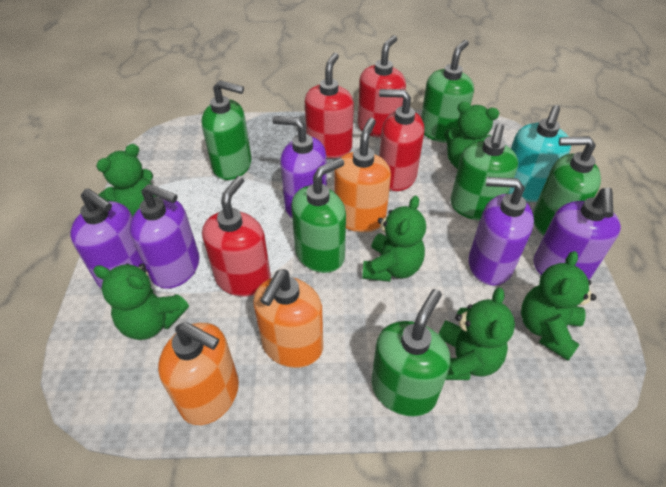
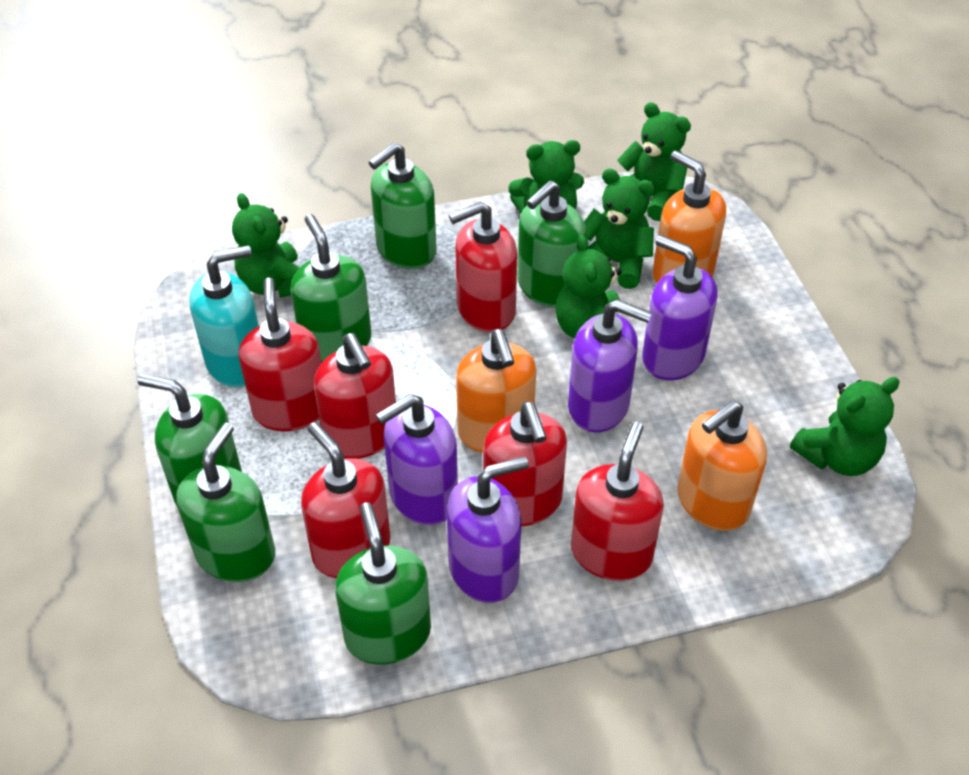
purple soap dispenser: 5 -> 4
red soap dispenser: 4 -> 6

